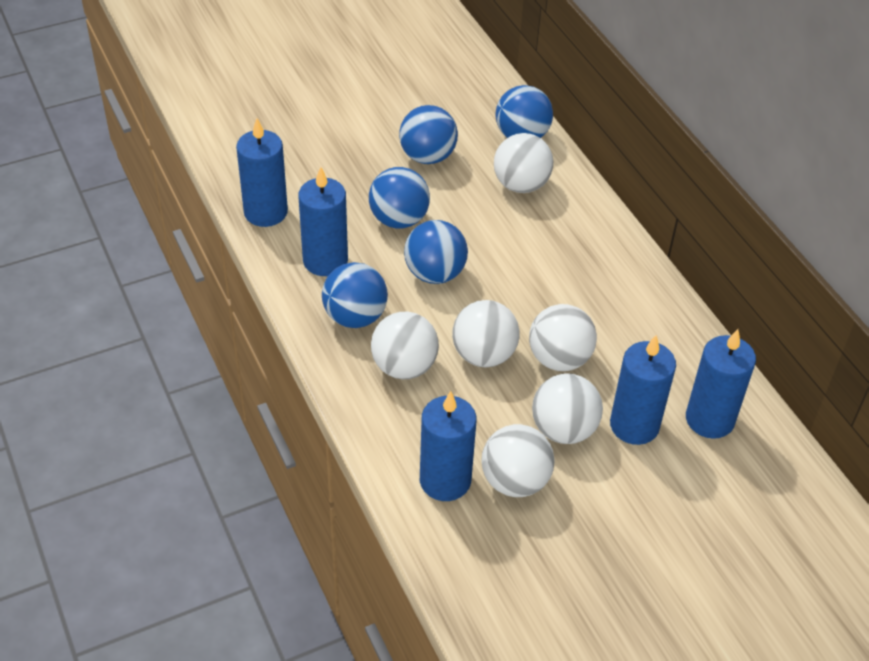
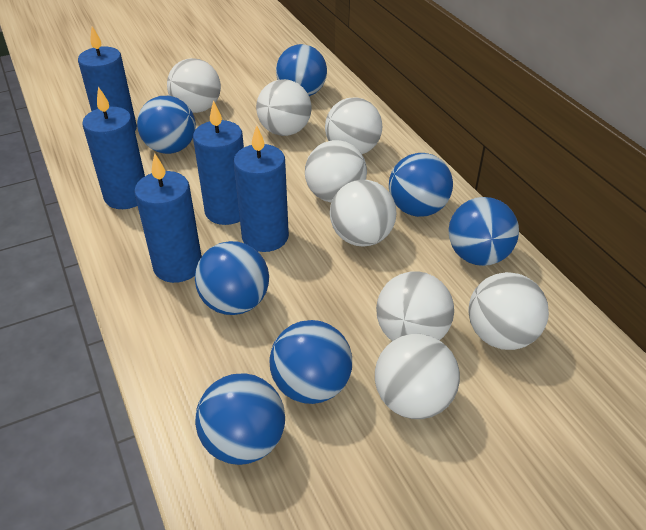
blue ball: 5 -> 7
white ball: 6 -> 8

